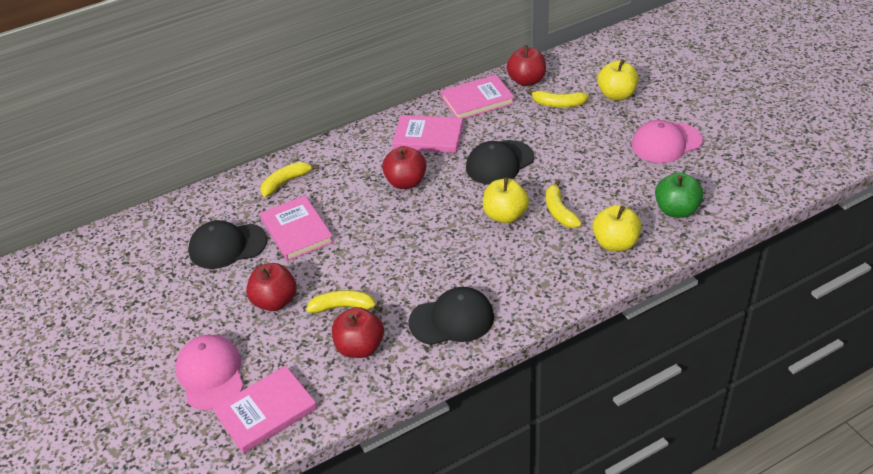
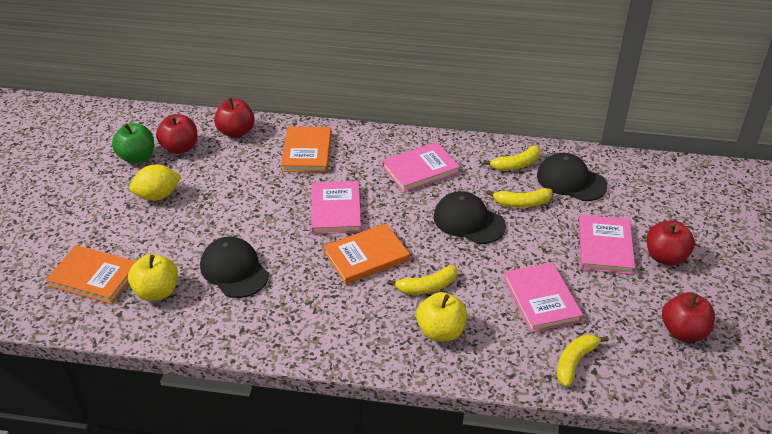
orange book: 0 -> 3
pink cap: 2 -> 0
yellow apple: 3 -> 2
yellow lemon: 0 -> 1

